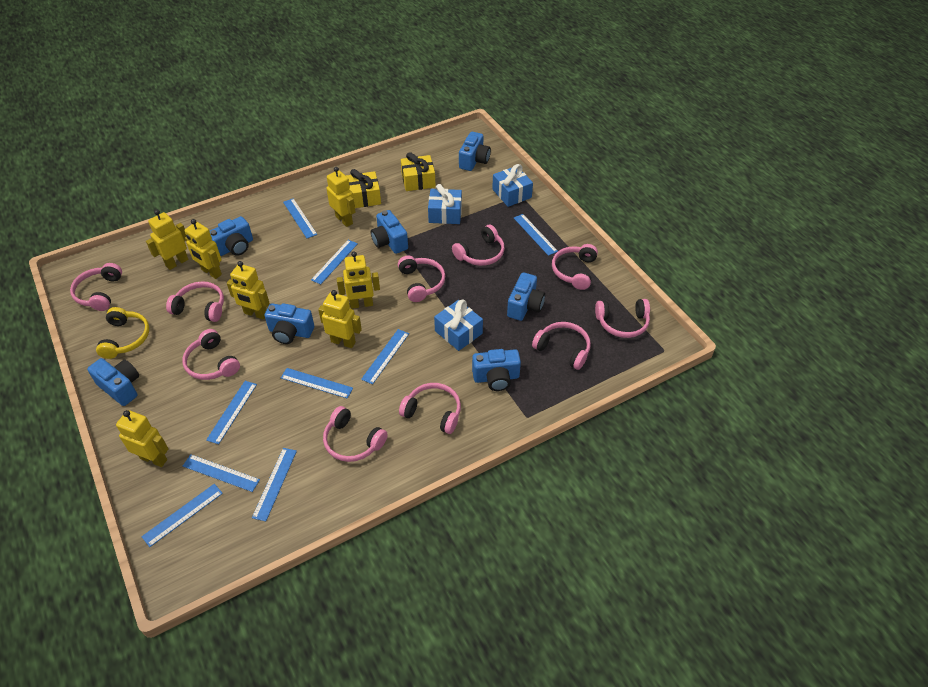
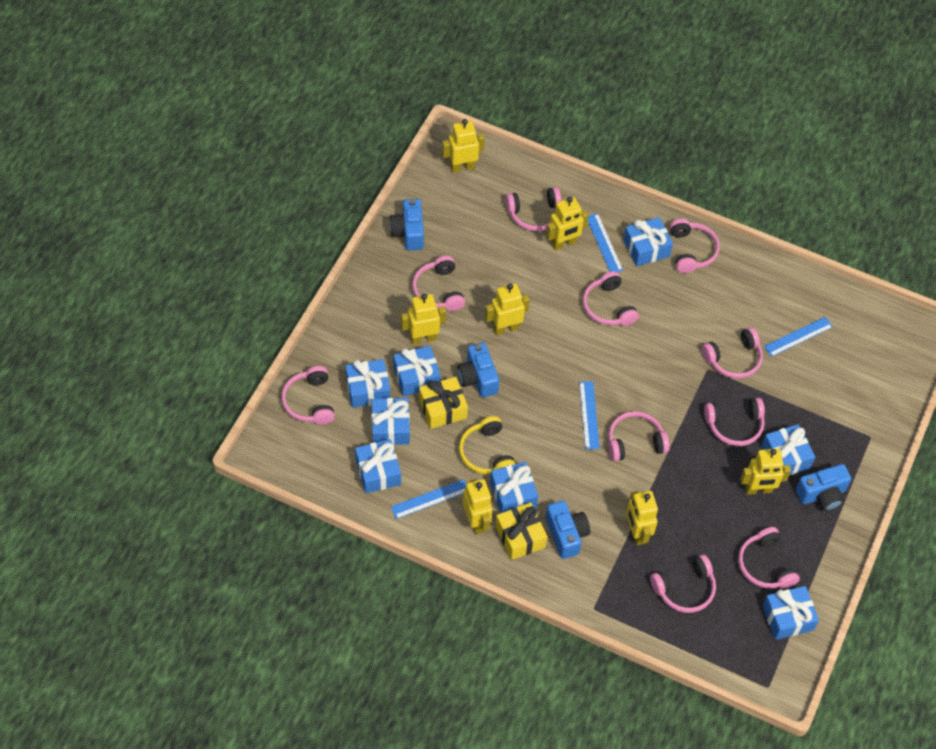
blue camera: 7 -> 4
blue gift: 3 -> 8
blue ruler: 9 -> 4

